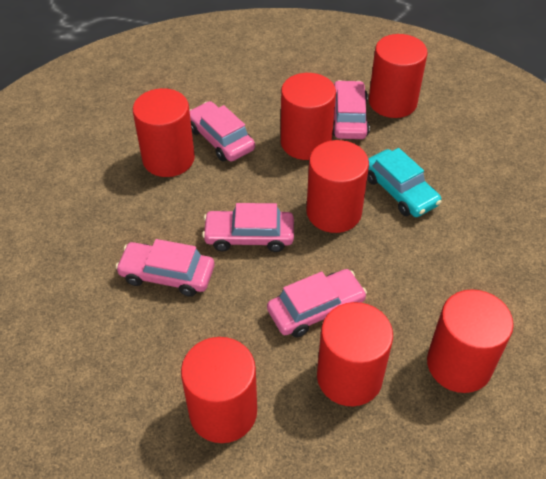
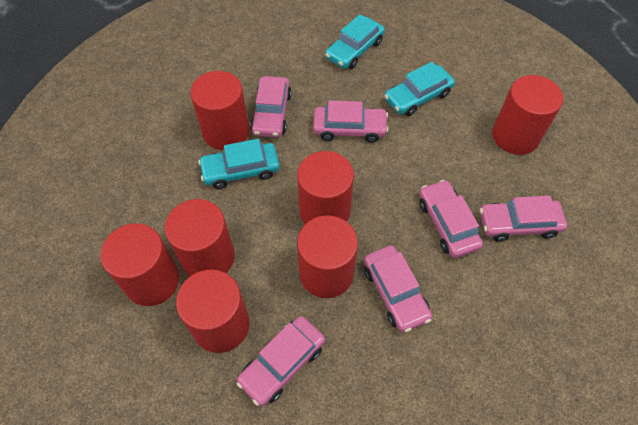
pink car: 5 -> 6
turquoise car: 1 -> 3

